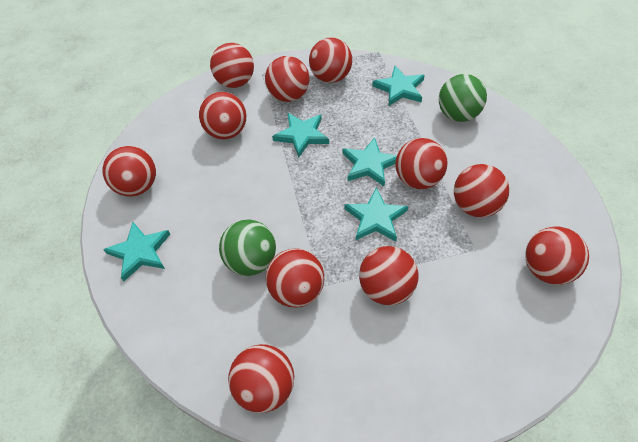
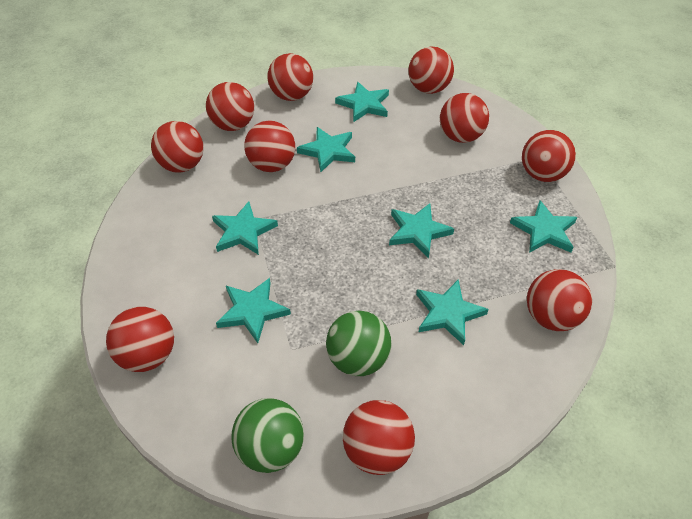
red ball: 11 -> 10
turquoise star: 5 -> 7

